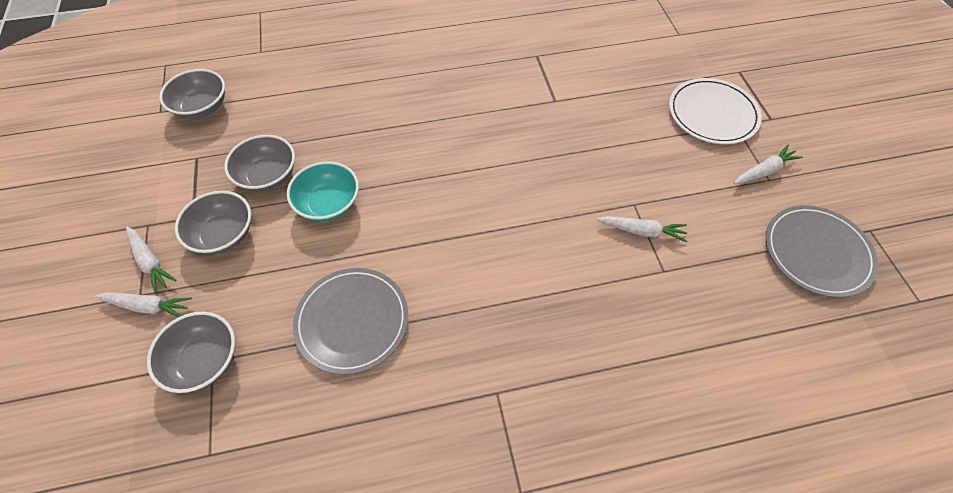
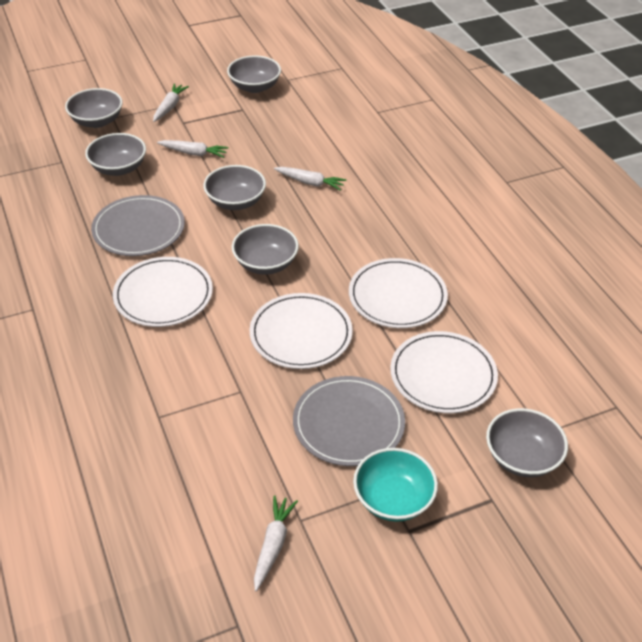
grey bowl: 4 -> 6
white plate: 1 -> 4

